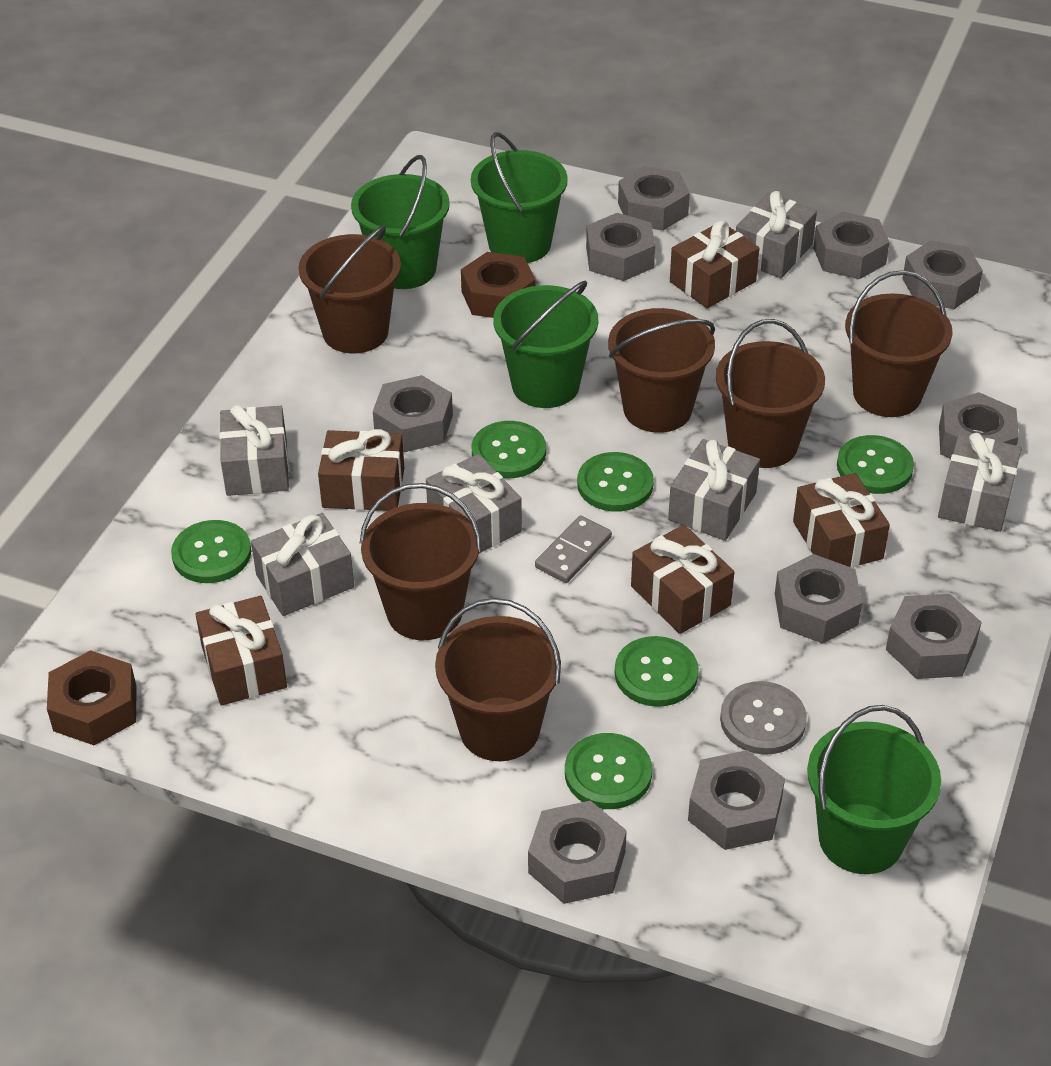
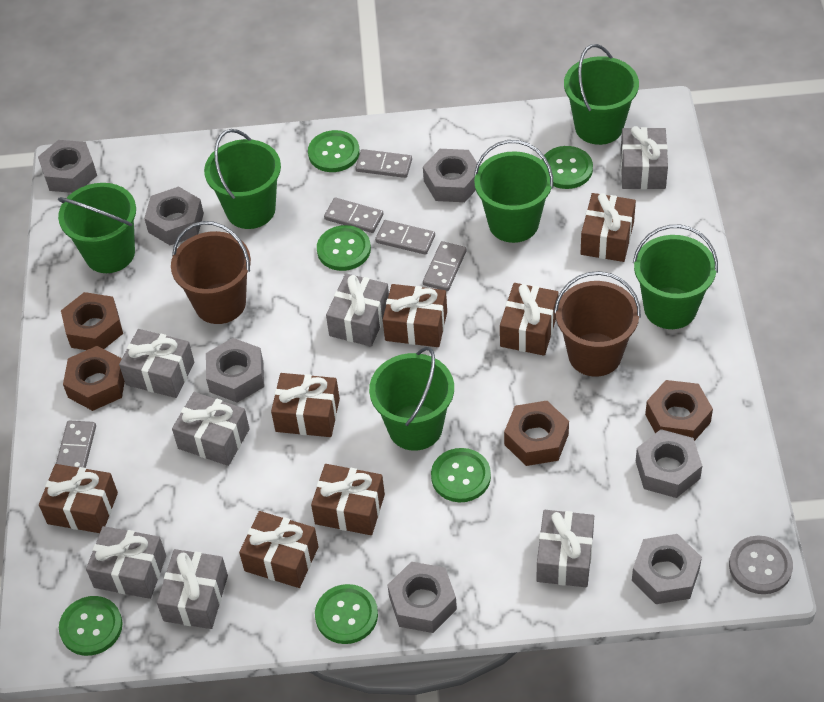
brown bucket: 6 -> 2
brown gift: 5 -> 7
brown nut: 2 -> 4
green bucket: 4 -> 6
grey domino: 1 -> 5
grey gift: 6 -> 7
grey nut: 10 -> 7

